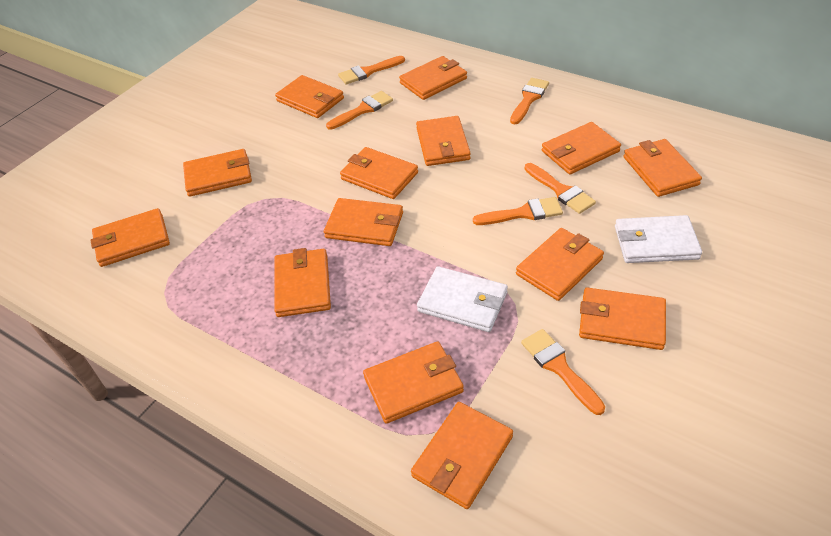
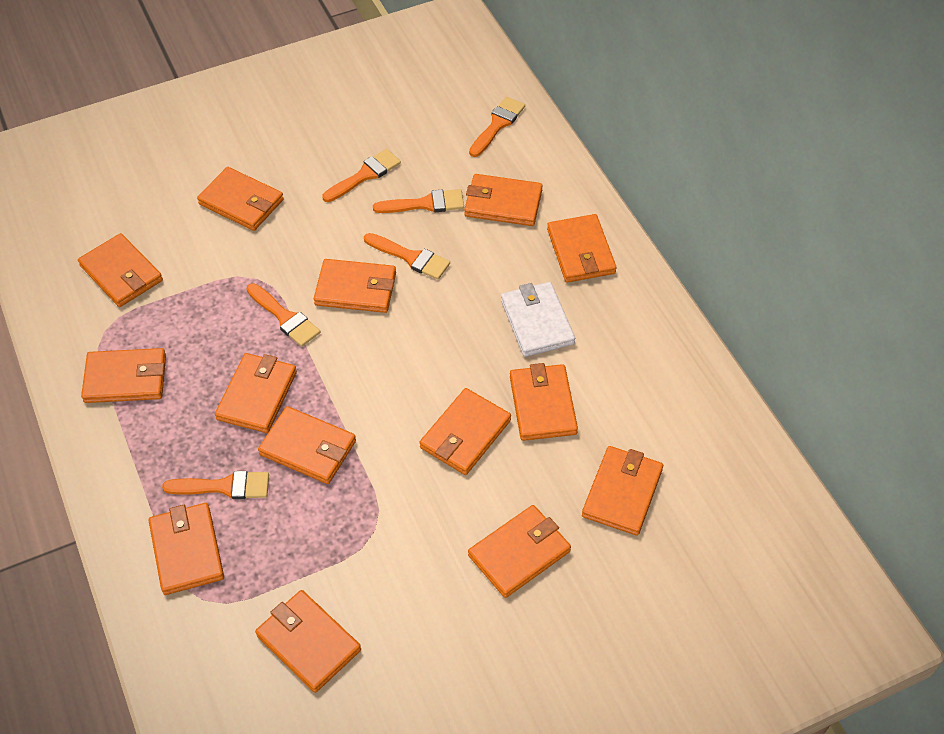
white wallet: 2 -> 1

